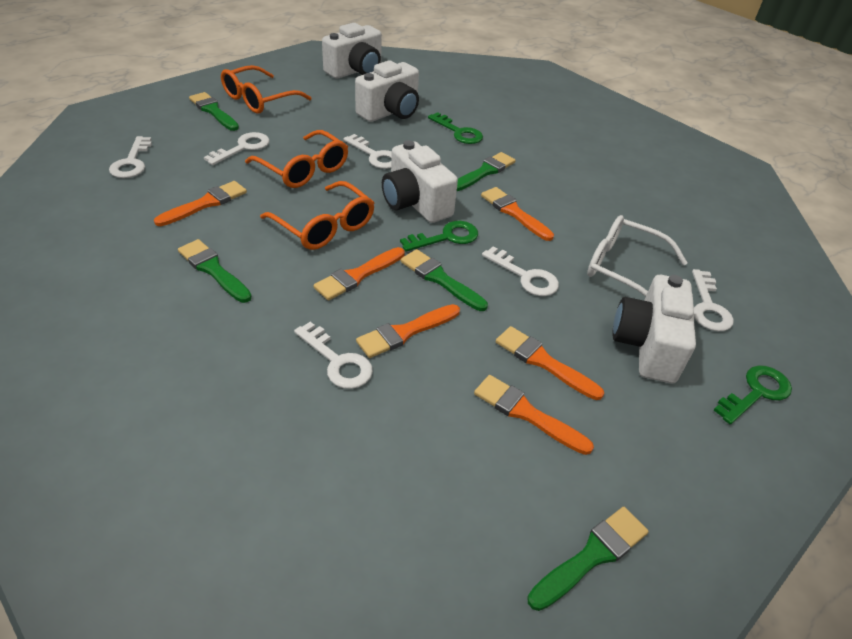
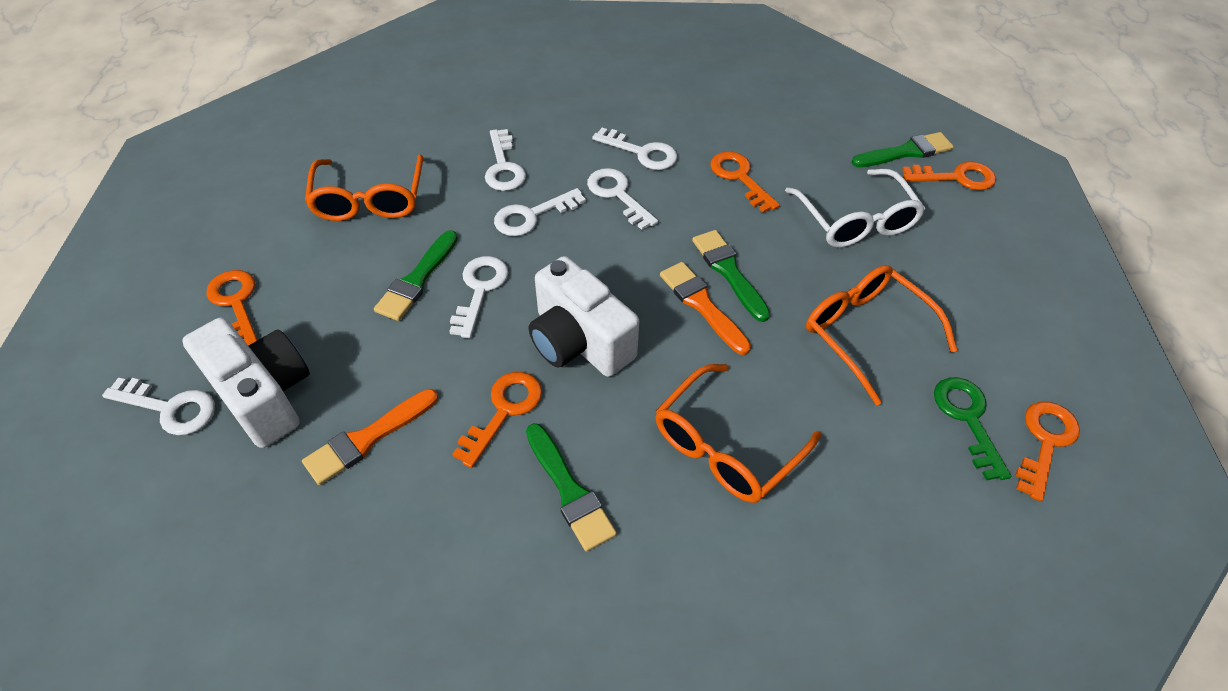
green brush: 5 -> 4
green key: 3 -> 1
orange brush: 6 -> 2
orange key: 0 -> 5
white camera: 4 -> 2

